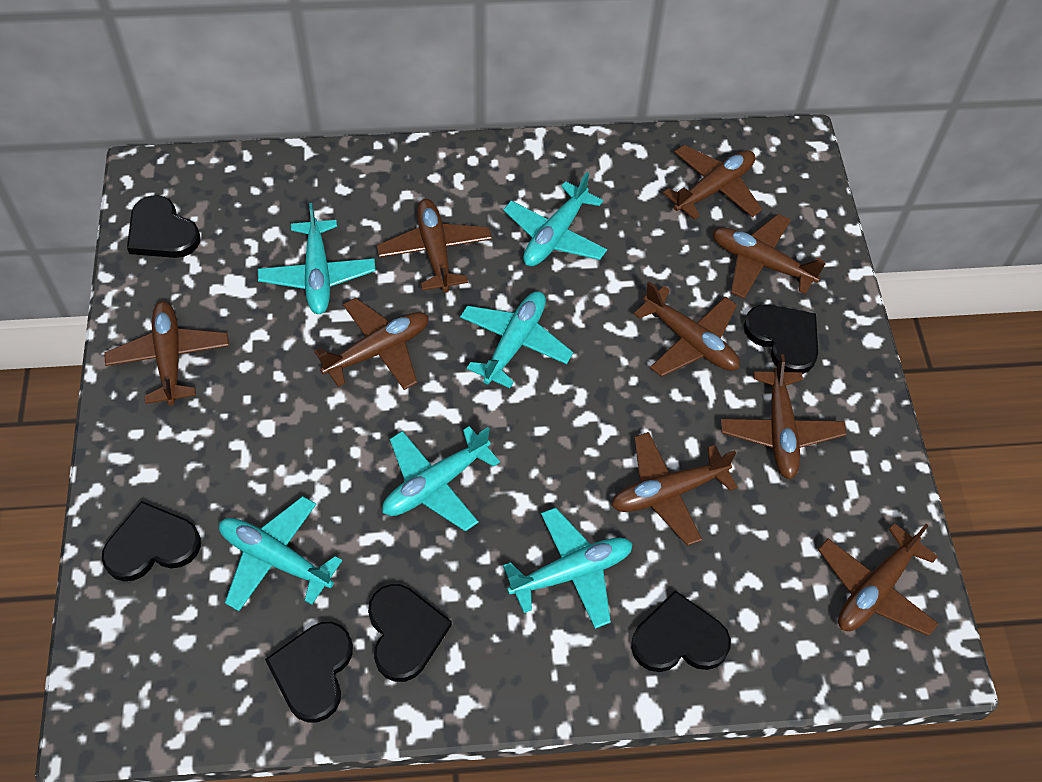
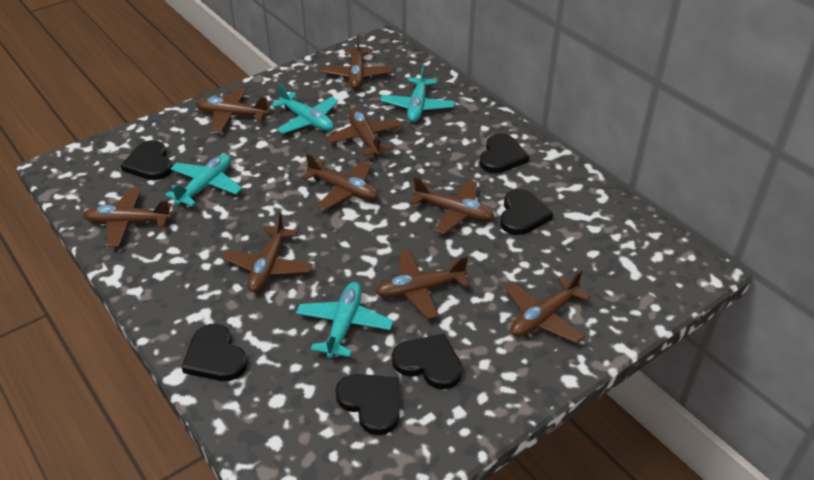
turquoise plane: 6 -> 4

